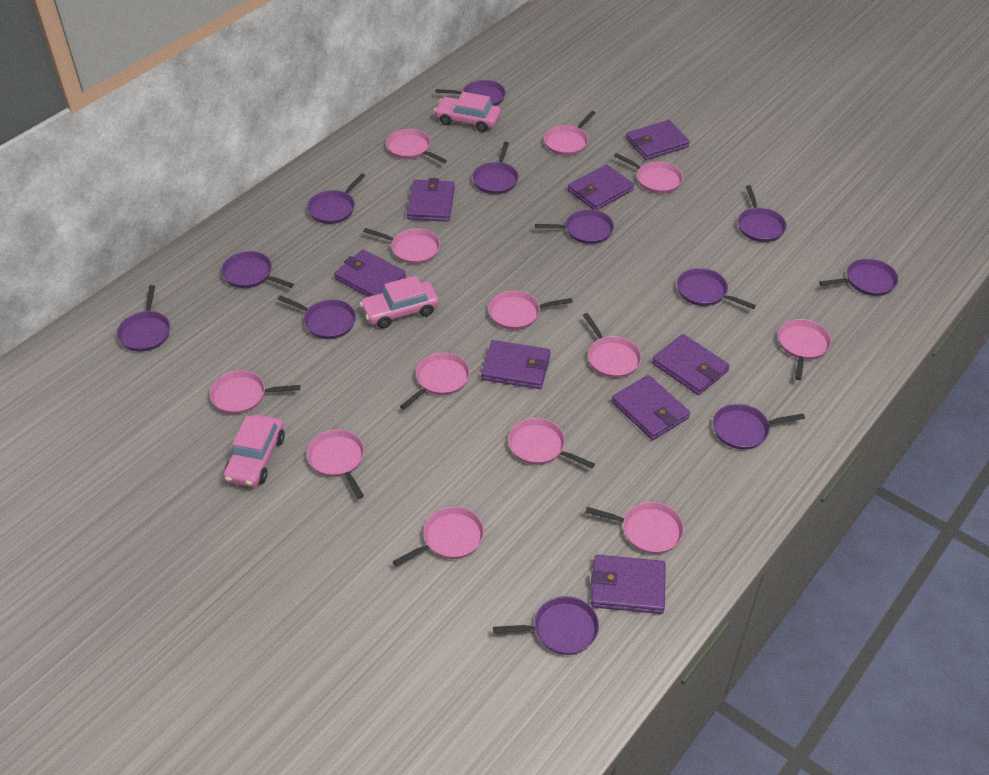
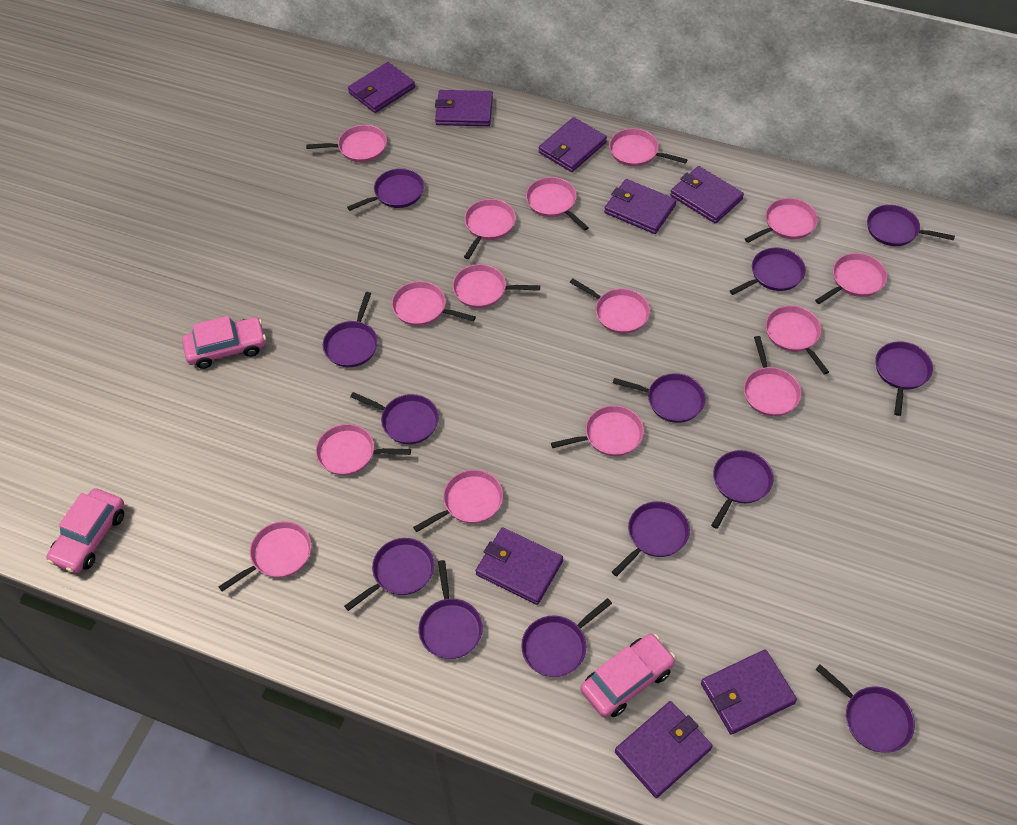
pink pan: 13 -> 15
purple pan: 12 -> 13

